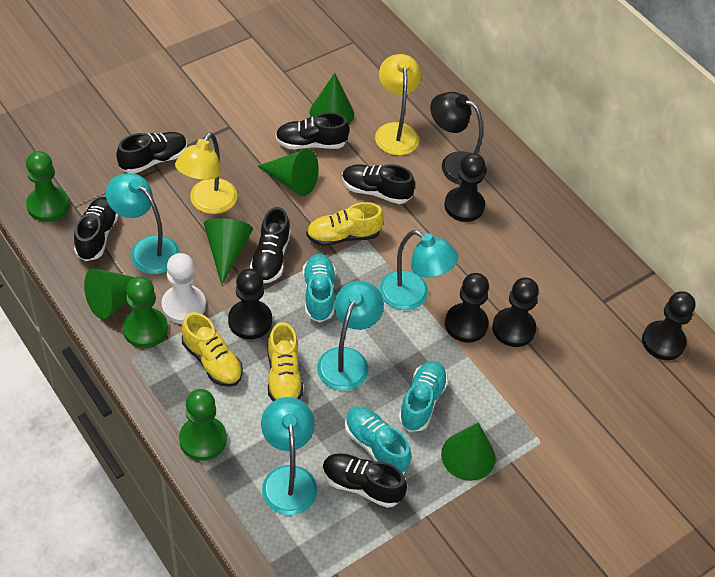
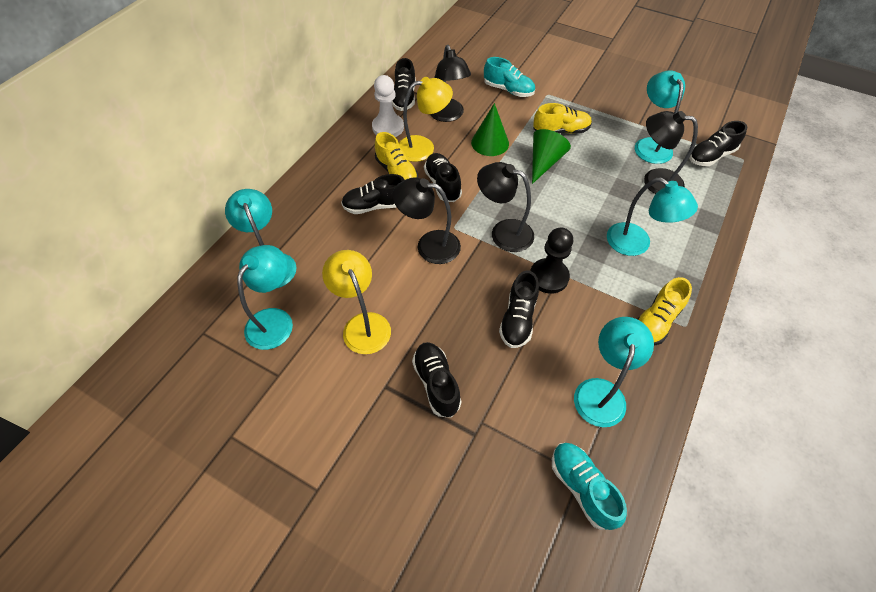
black lamp: 1 -> 4
black pawn: 5 -> 1
green cone: 5 -> 2
green pawn: 3 -> 0
turquoise lamp: 4 -> 5
turquoise shoe: 3 -> 2

